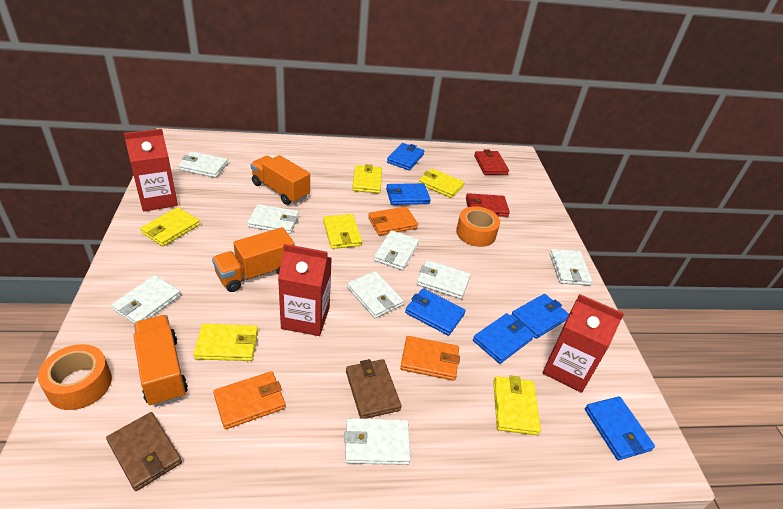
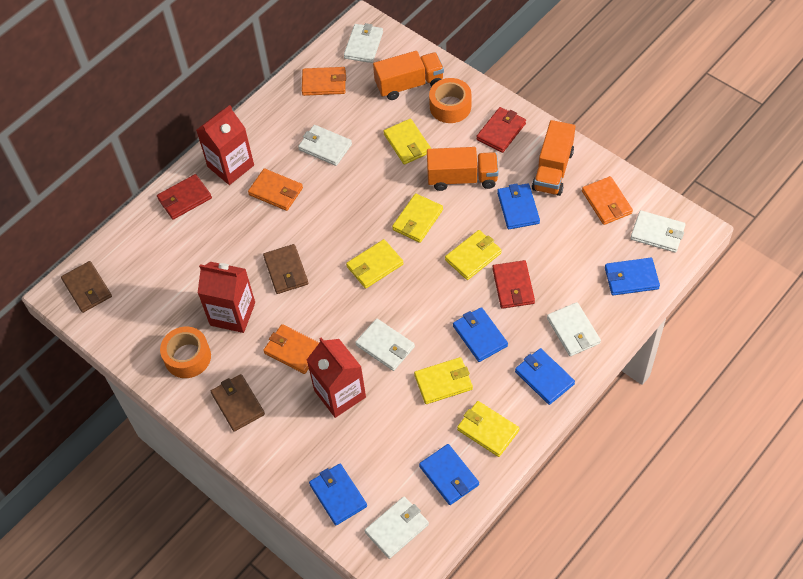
brown wallet: 2 -> 3
orange wallet: 3 -> 4
red wallet: 2 -> 3
white wallet: 8 -> 6

